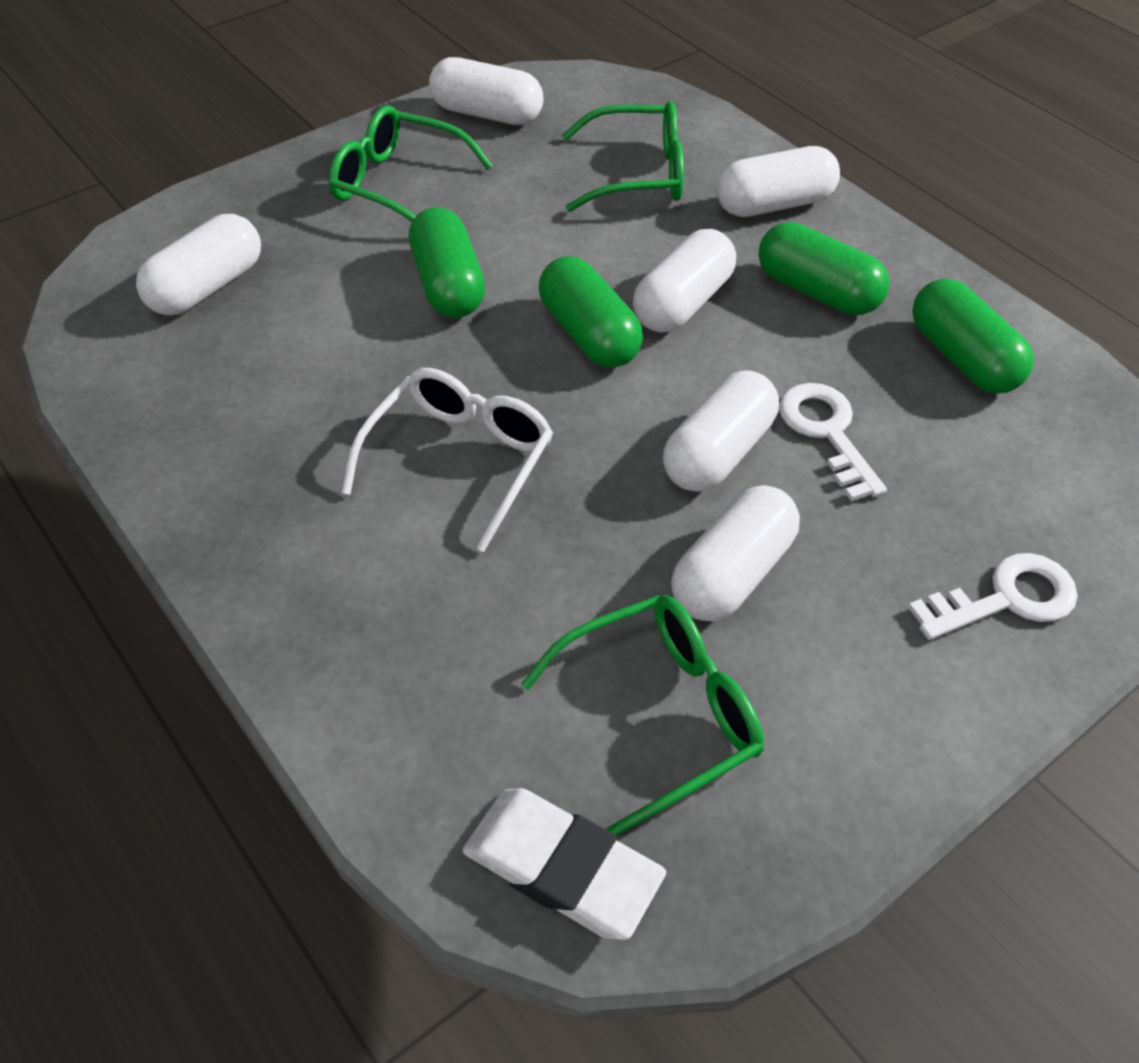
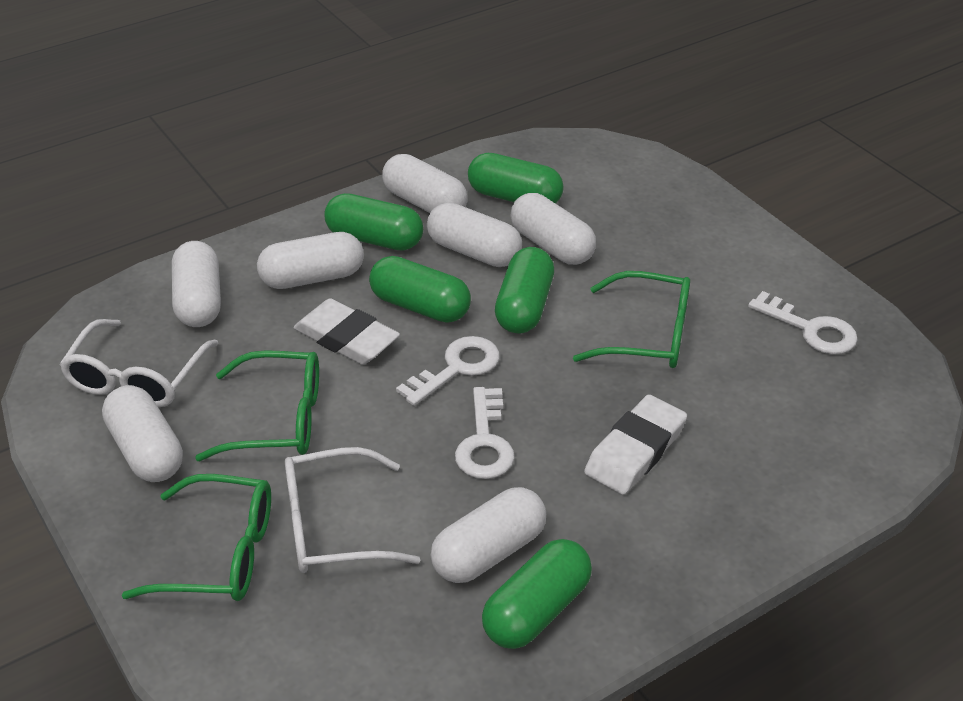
green capsule: 4 -> 5
white capsule: 6 -> 7
white eraser: 1 -> 2
white glasses: 1 -> 2
white key: 2 -> 3

